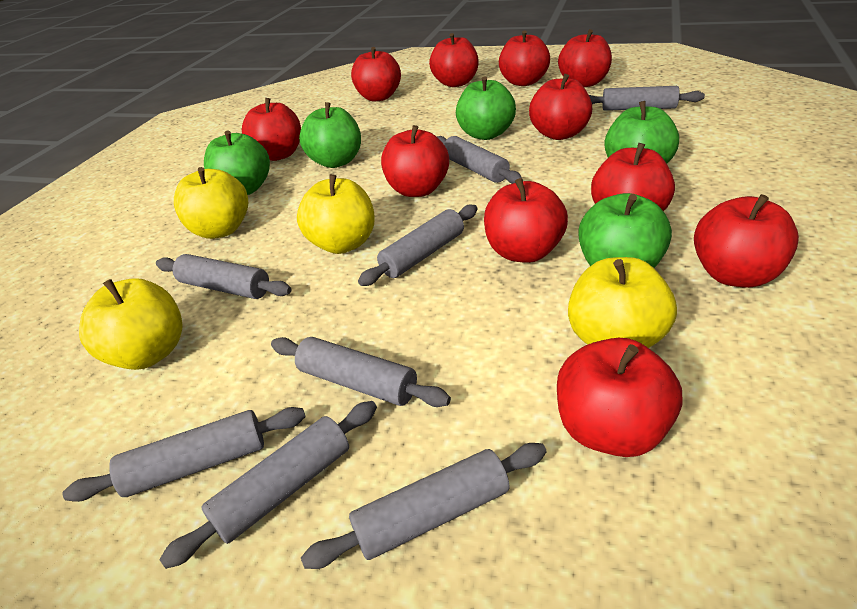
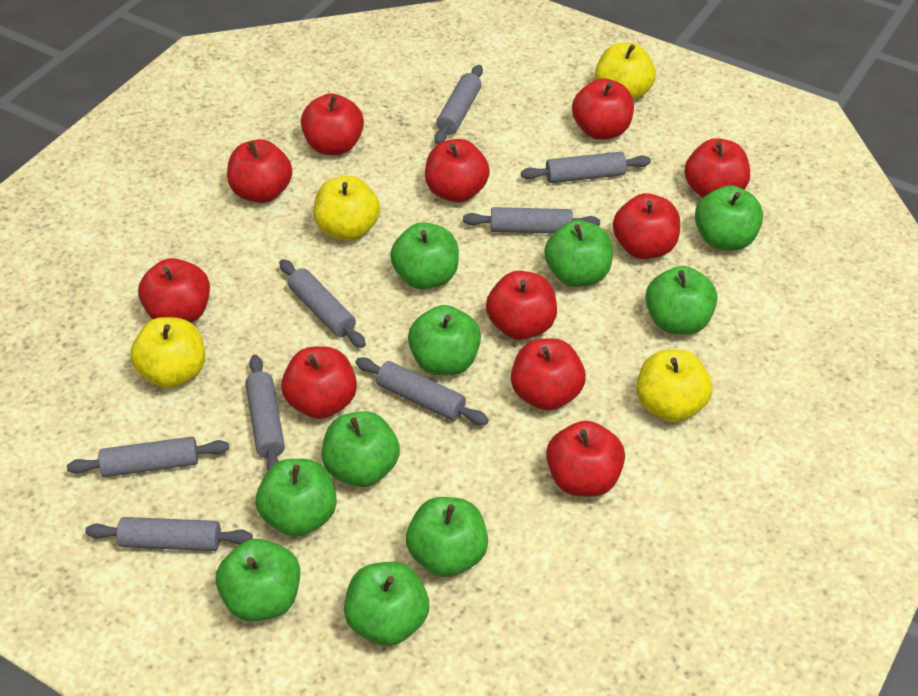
green apple: 5 -> 10

